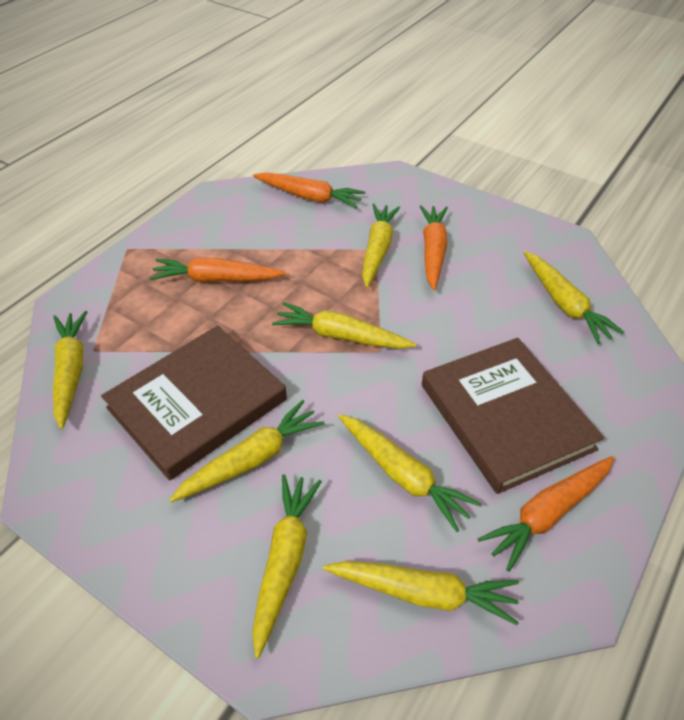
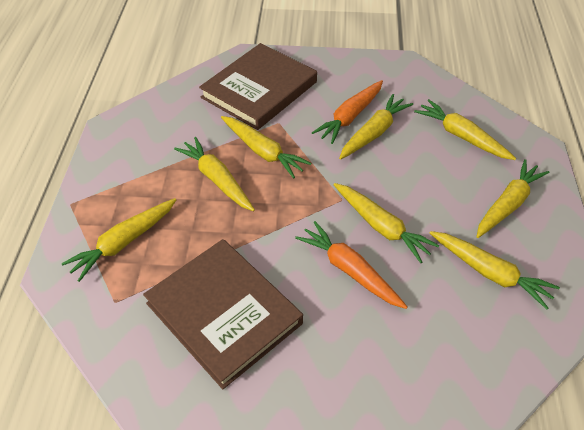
orange carrot: 4 -> 2

